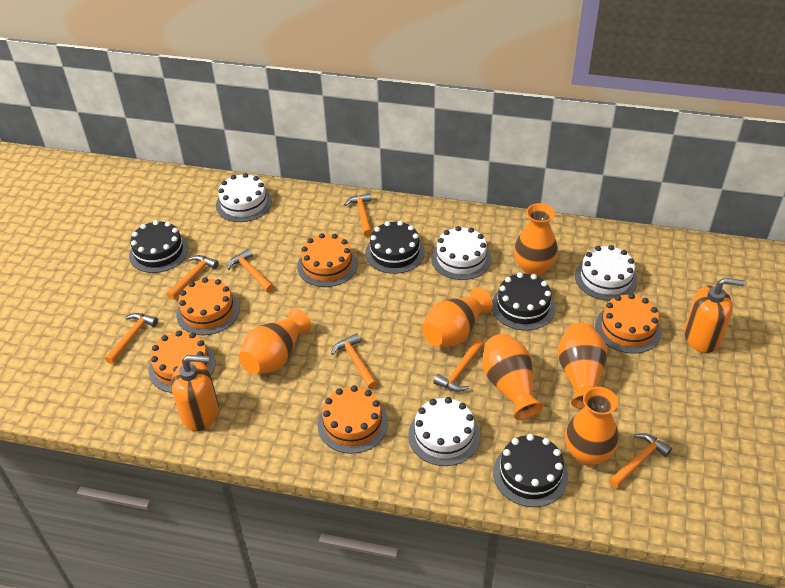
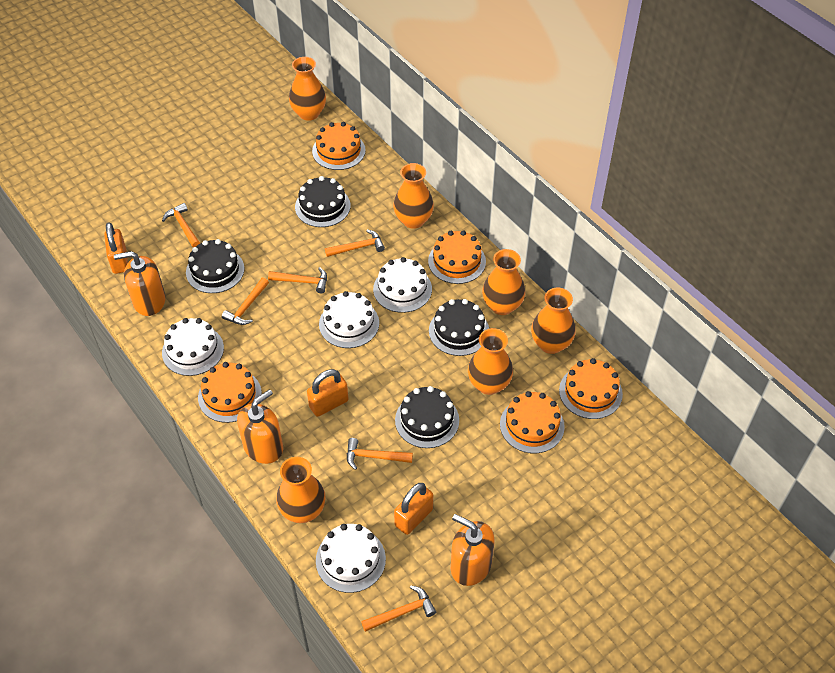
orange hammer: 7 -> 6
orange padlock: 0 -> 3
orange soap dispenser: 2 -> 3

